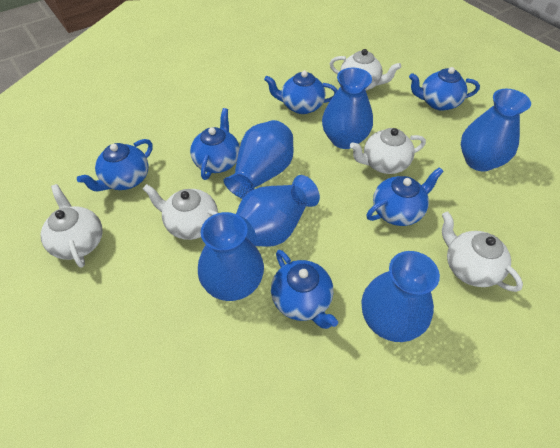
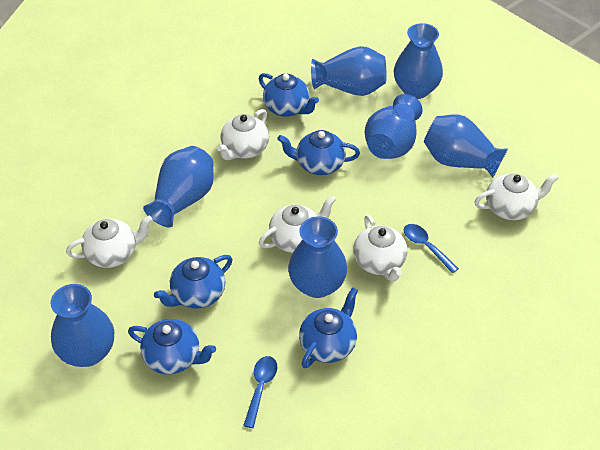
blue spoon: 0 -> 2
blue teapot: 6 -> 5
blue vase: 6 -> 7

